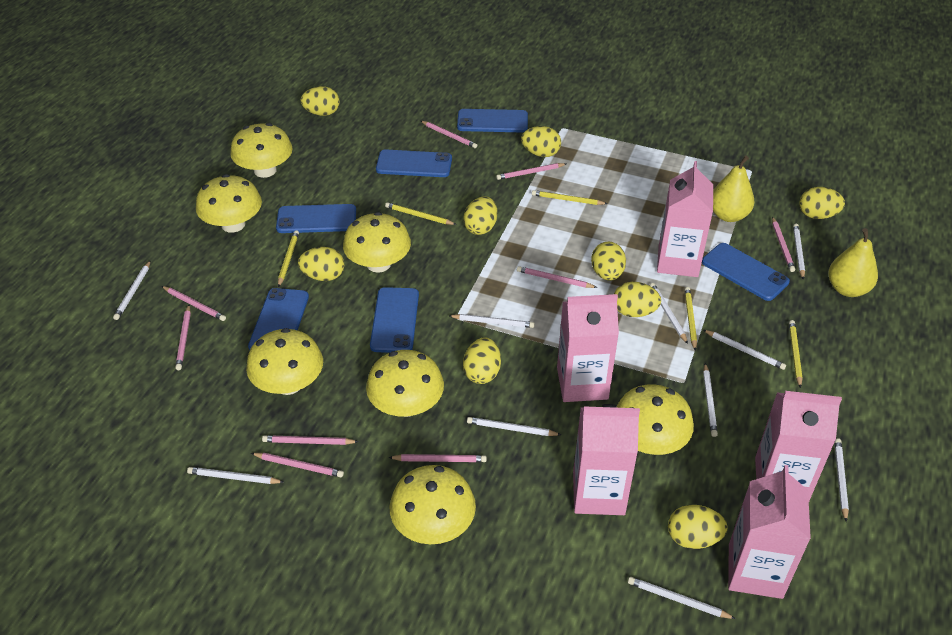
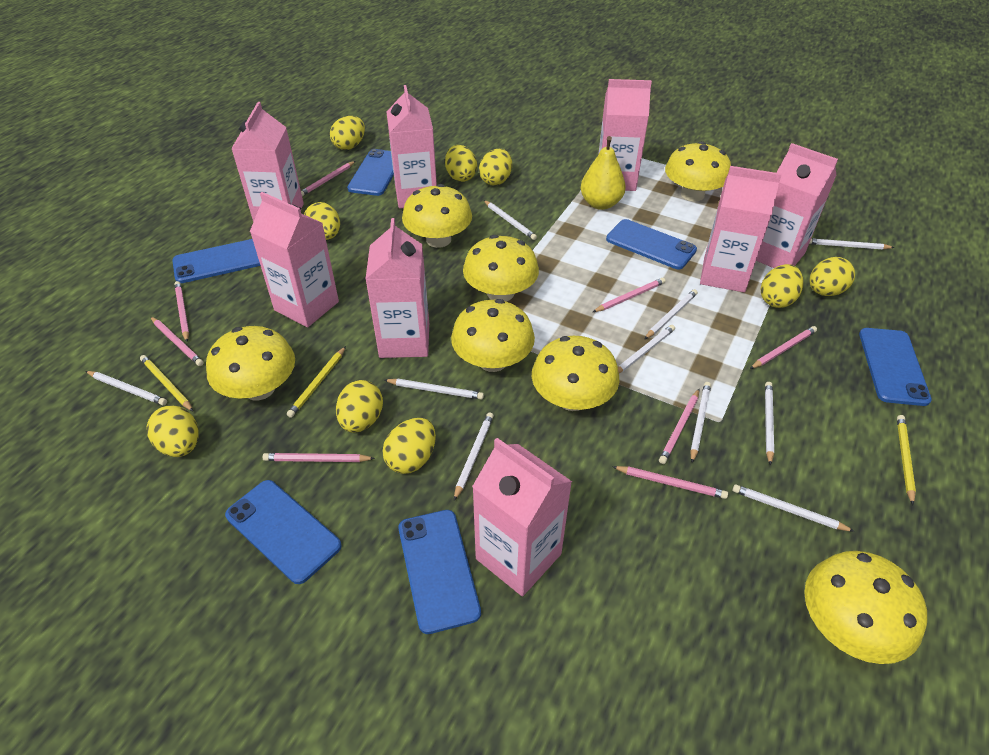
pink carton: 5 -> 8
pink pencil: 9 -> 8
yellow pear: 2 -> 1
yellow pencil: 5 -> 3

